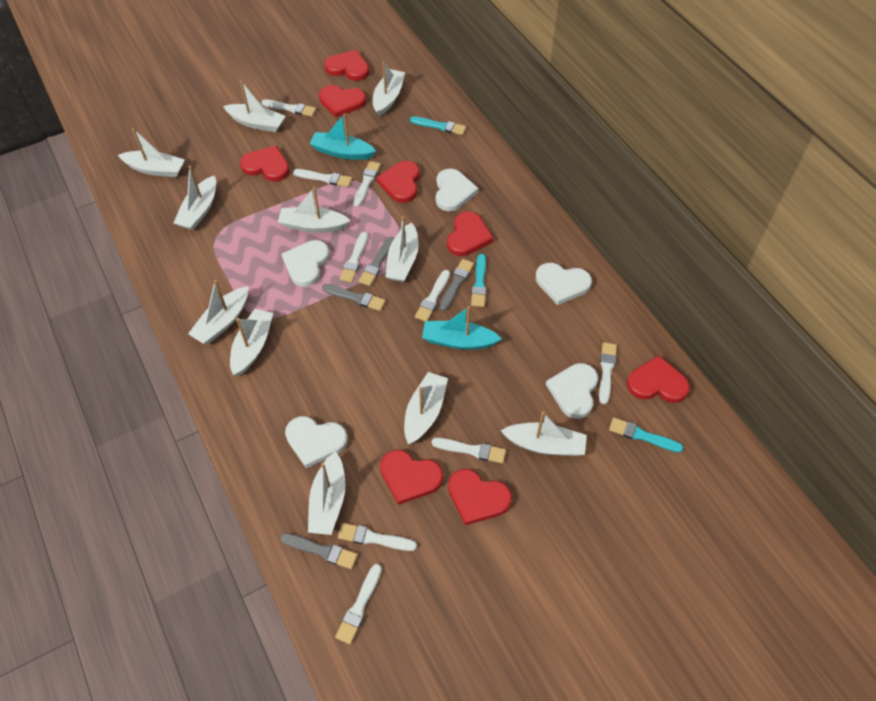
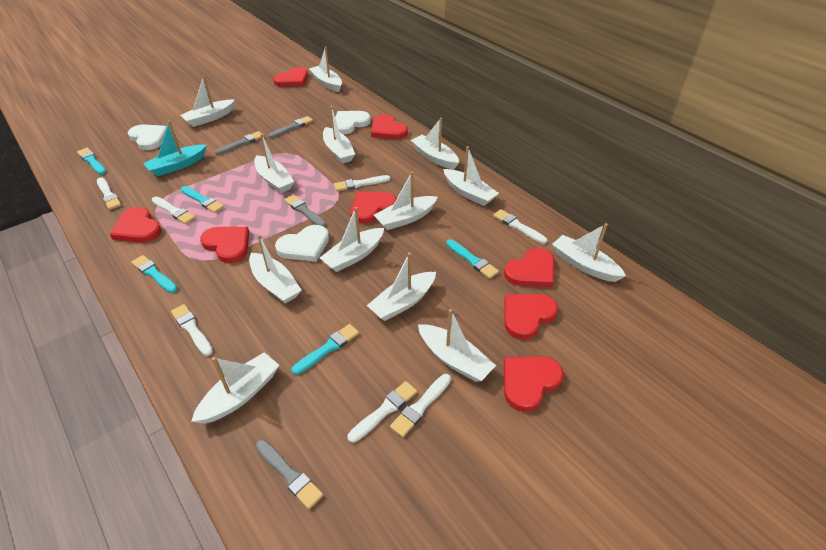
turquoise boat: 2 -> 1
turquoise brush: 3 -> 5
white boat: 11 -> 13
white brush: 9 -> 7
white heart: 5 -> 3

